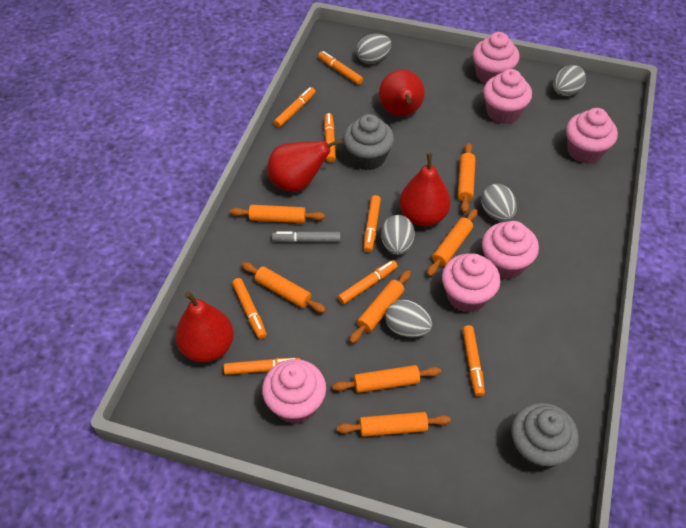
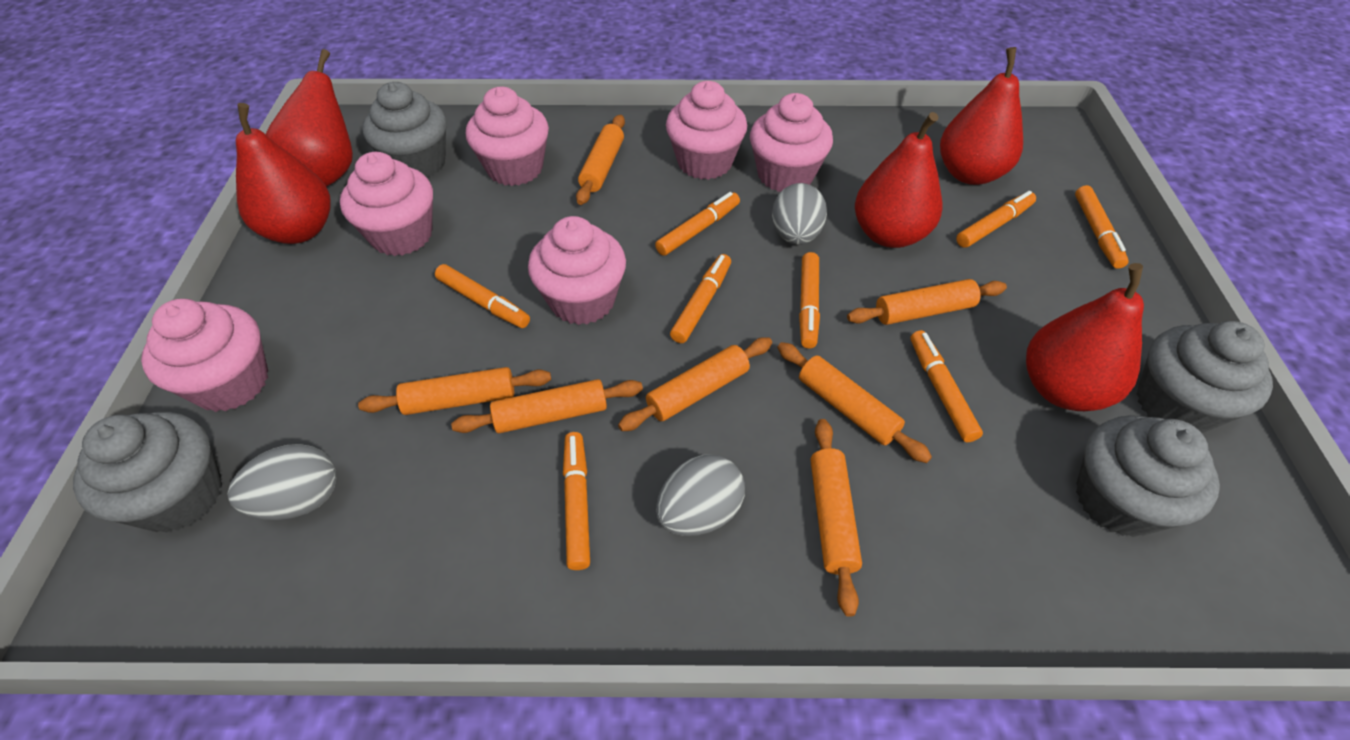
grey cupcake: 2 -> 4
grey egg: 5 -> 3
grey marker: 1 -> 0
red pear: 4 -> 5

